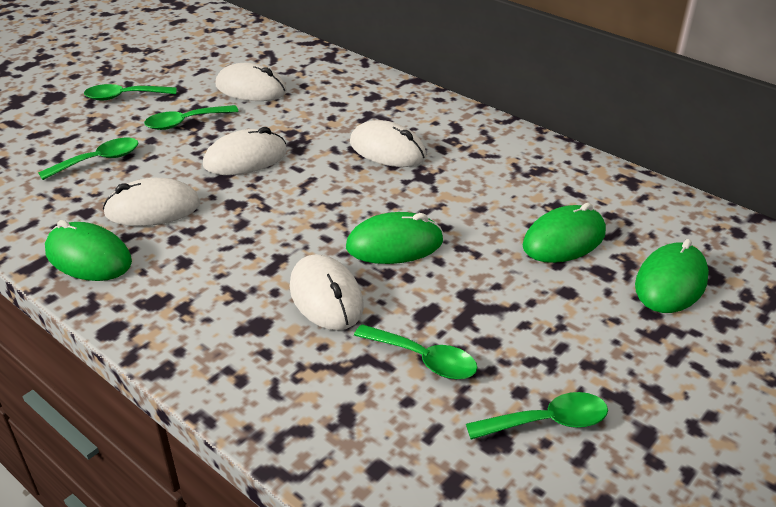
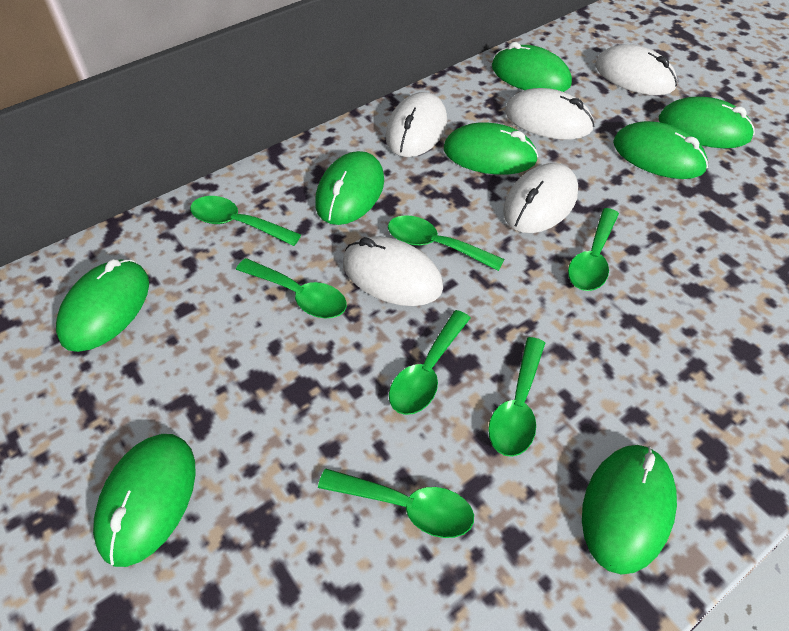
green mouse: 4 -> 8
green spoon: 5 -> 7

